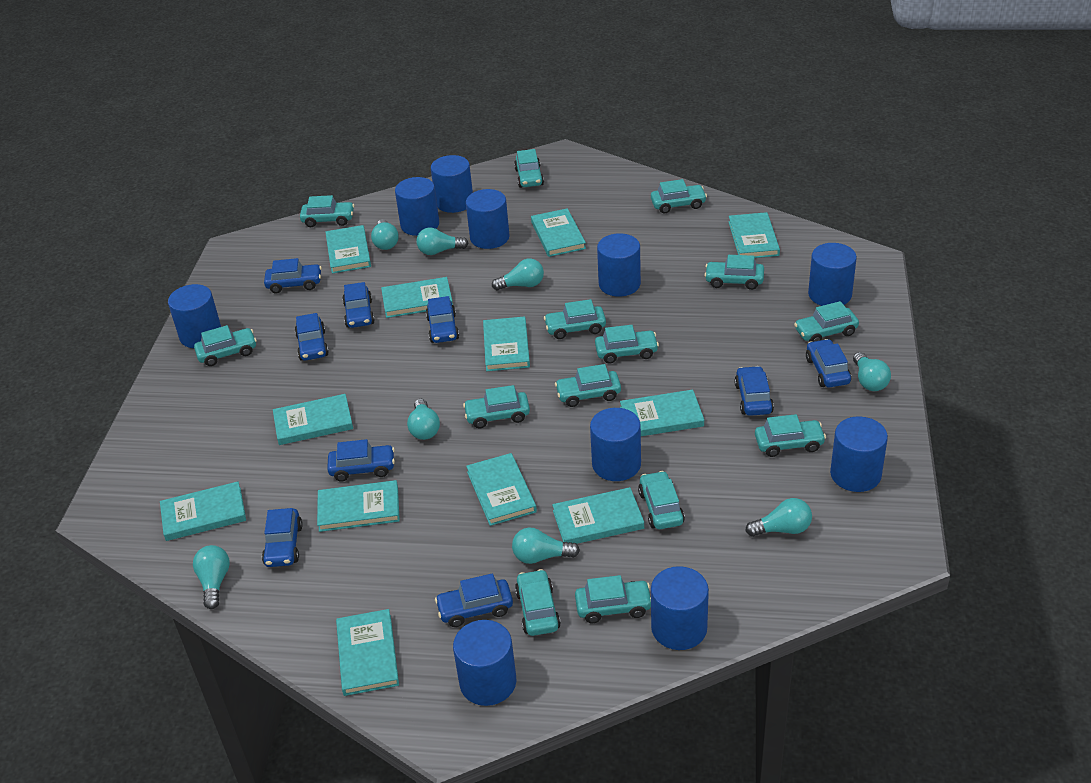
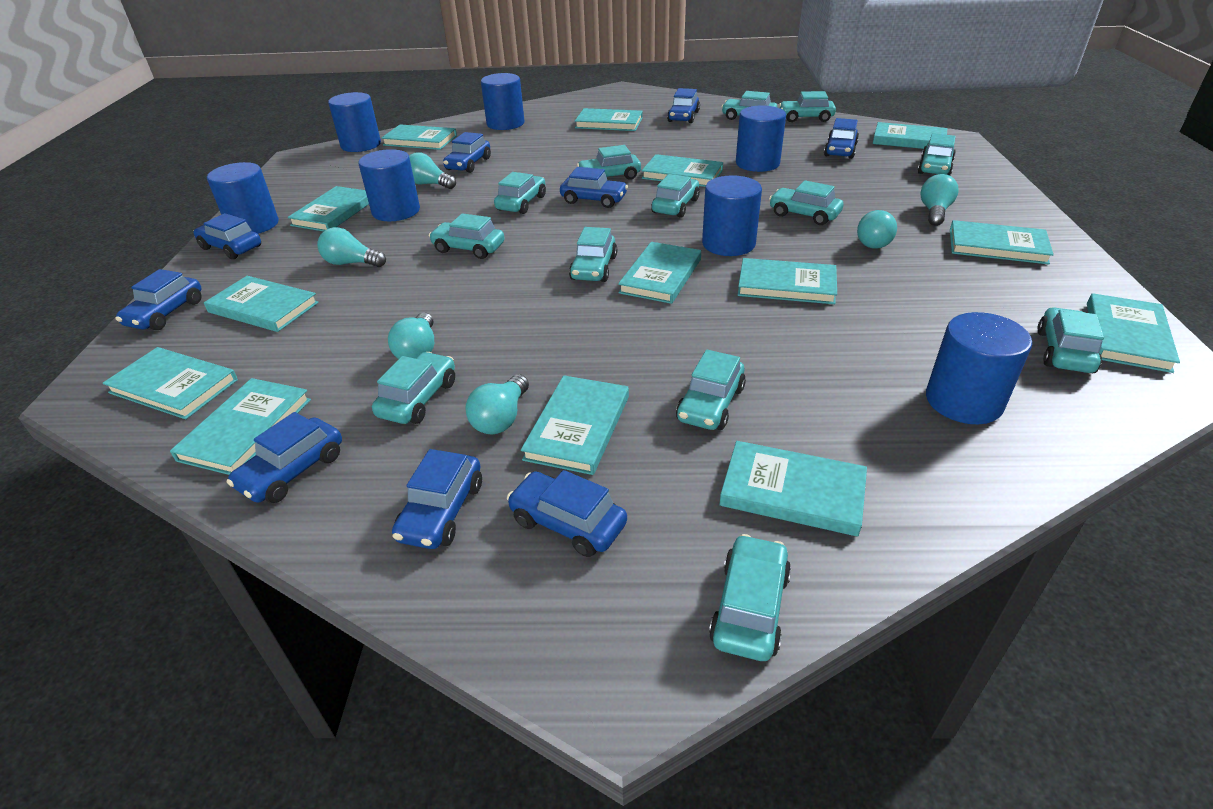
blue cylinder: 10 -> 7
turquoise book: 12 -> 14
turquoise car: 14 -> 13
turquoise light bulb: 8 -> 6

